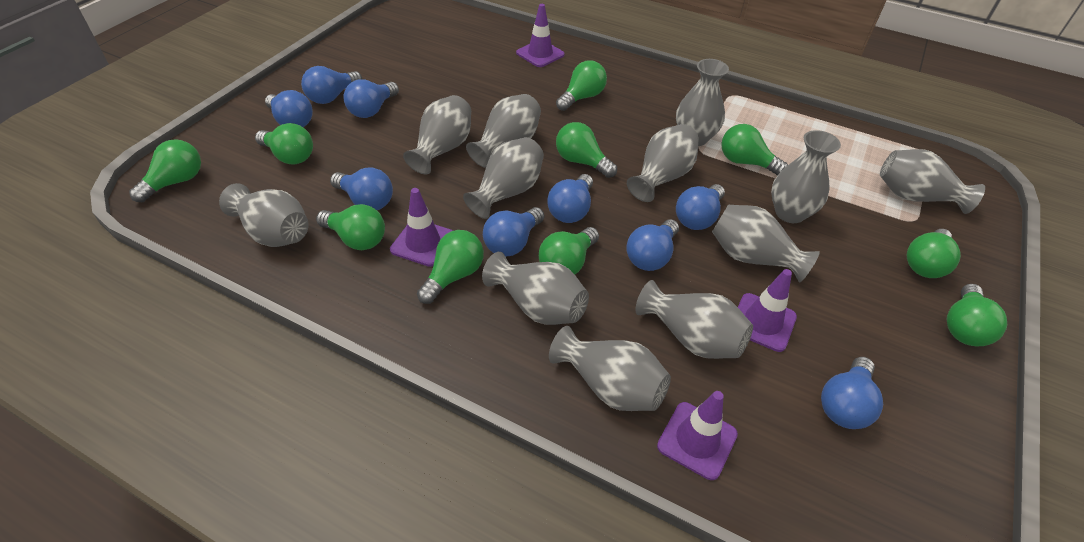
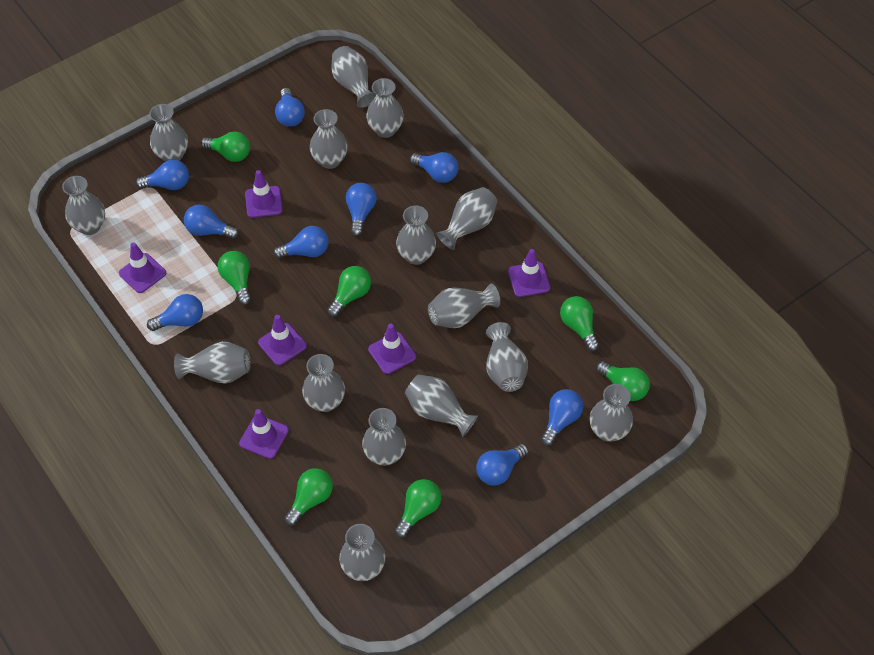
green light bulb: 10 -> 7
grey vase: 12 -> 15
purple traffic cone: 4 -> 6

